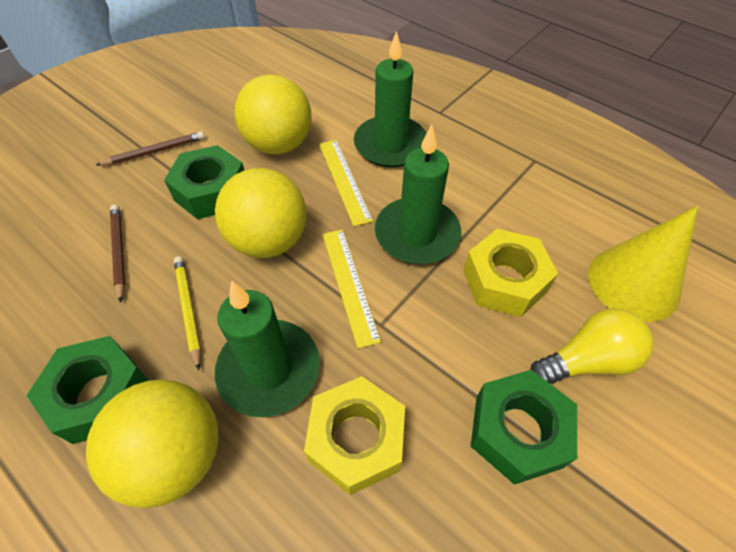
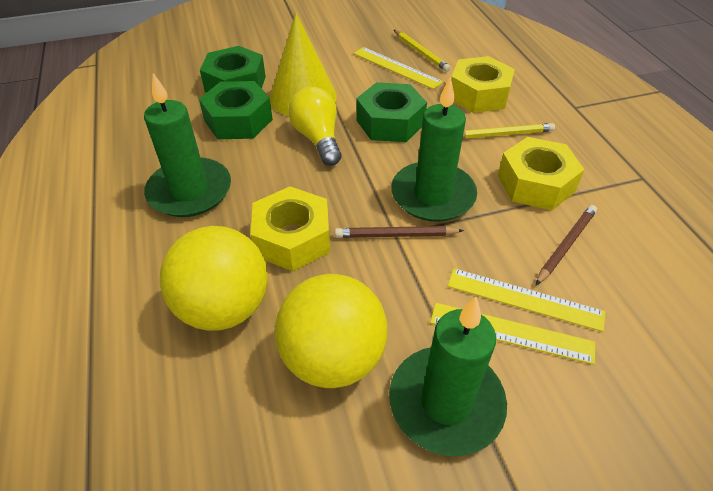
yellow ball: 3 -> 2
yellow nut: 2 -> 3
yellow pencil: 1 -> 2
yellow ruler: 2 -> 3

